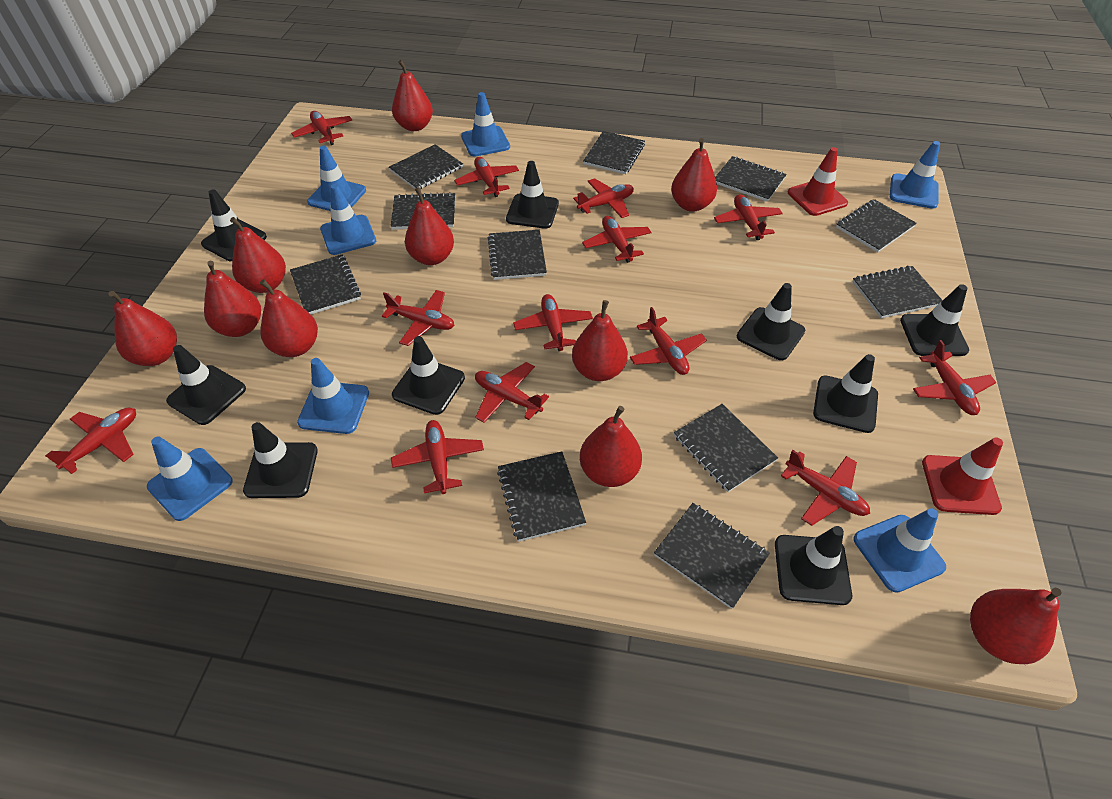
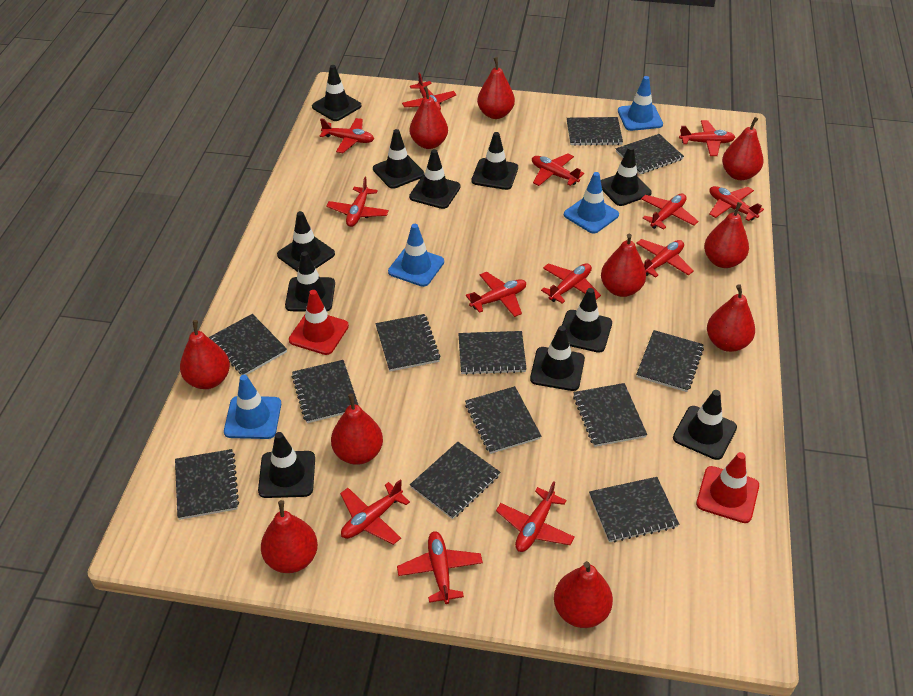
black notebook: 11 -> 12
black traffic cone: 9 -> 11
blue traffic cone: 7 -> 4

